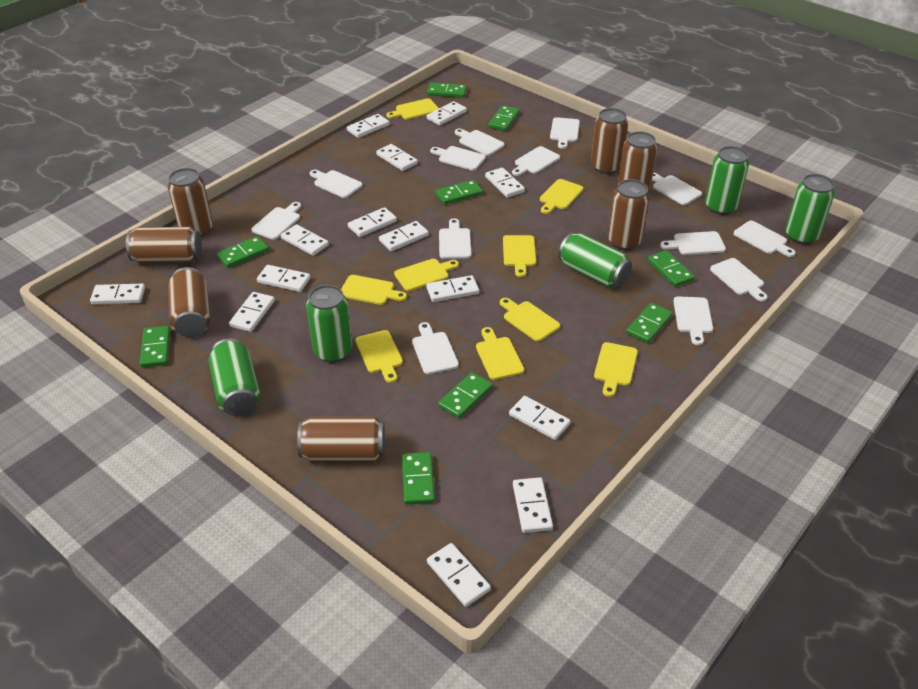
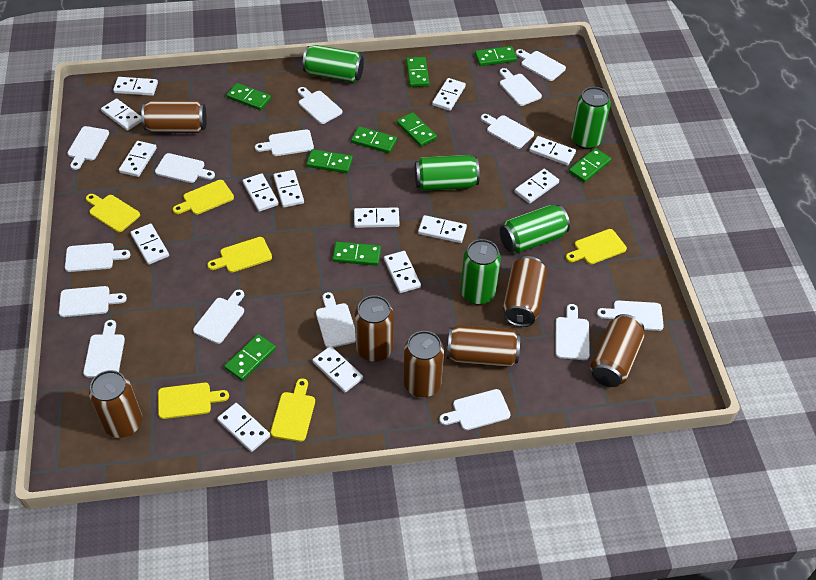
white cutting board: 13 -> 15
yellow cutting board: 9 -> 6

